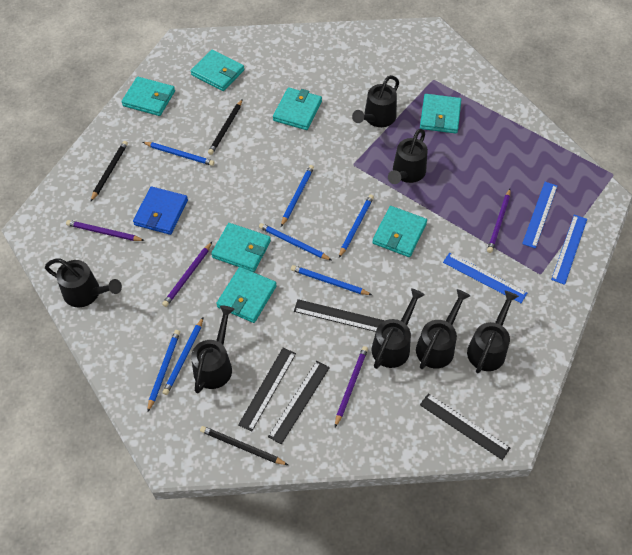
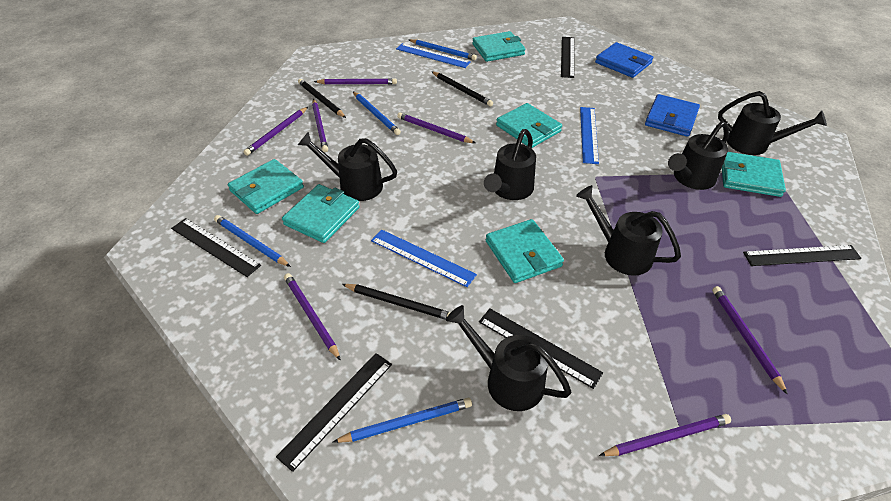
black ruler: 4 -> 5
black watering can: 7 -> 6
blue pencil: 7 -> 4
blue wallet: 1 -> 2
purple pencil: 4 -> 7
turquoise wallet: 7 -> 6

